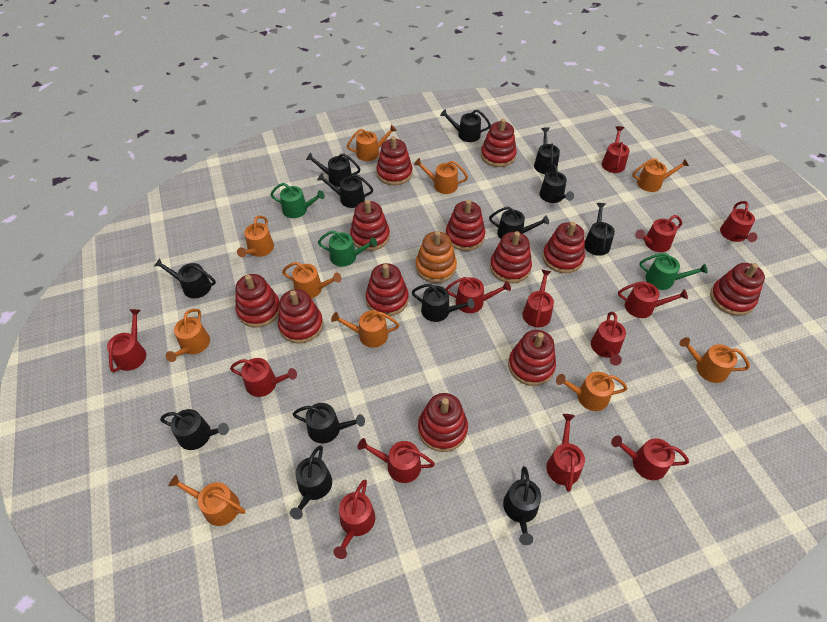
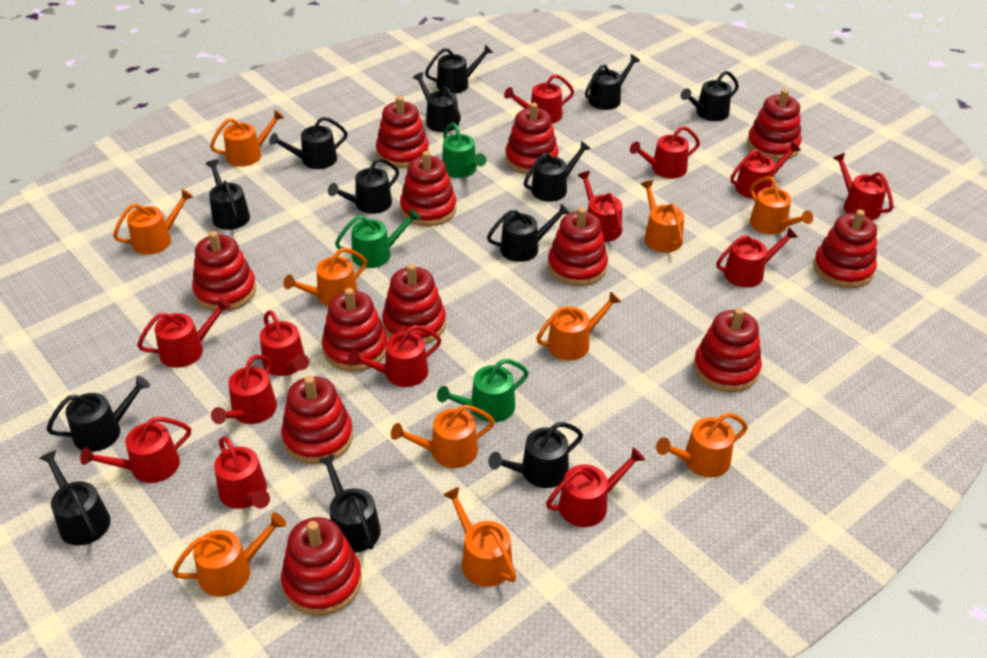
orange stacking toy: 1 -> 0

